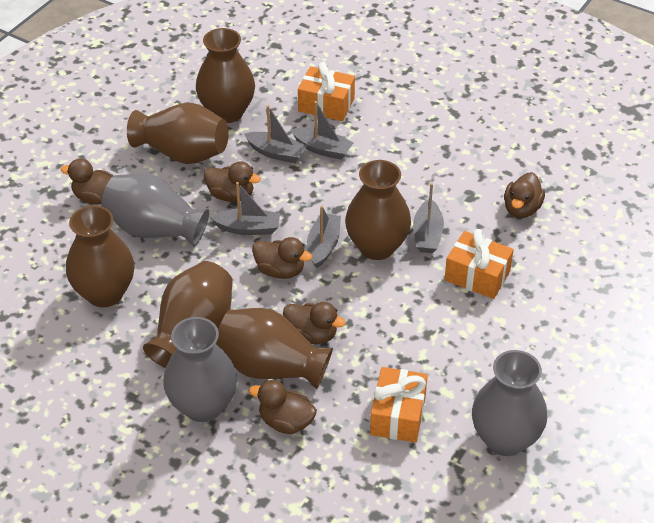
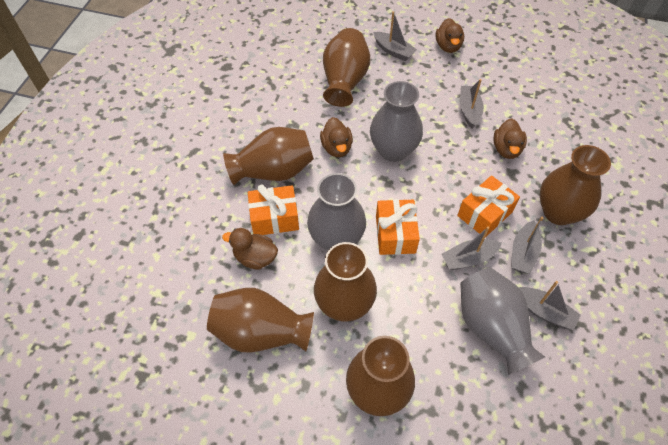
brown duck: 6 -> 4

